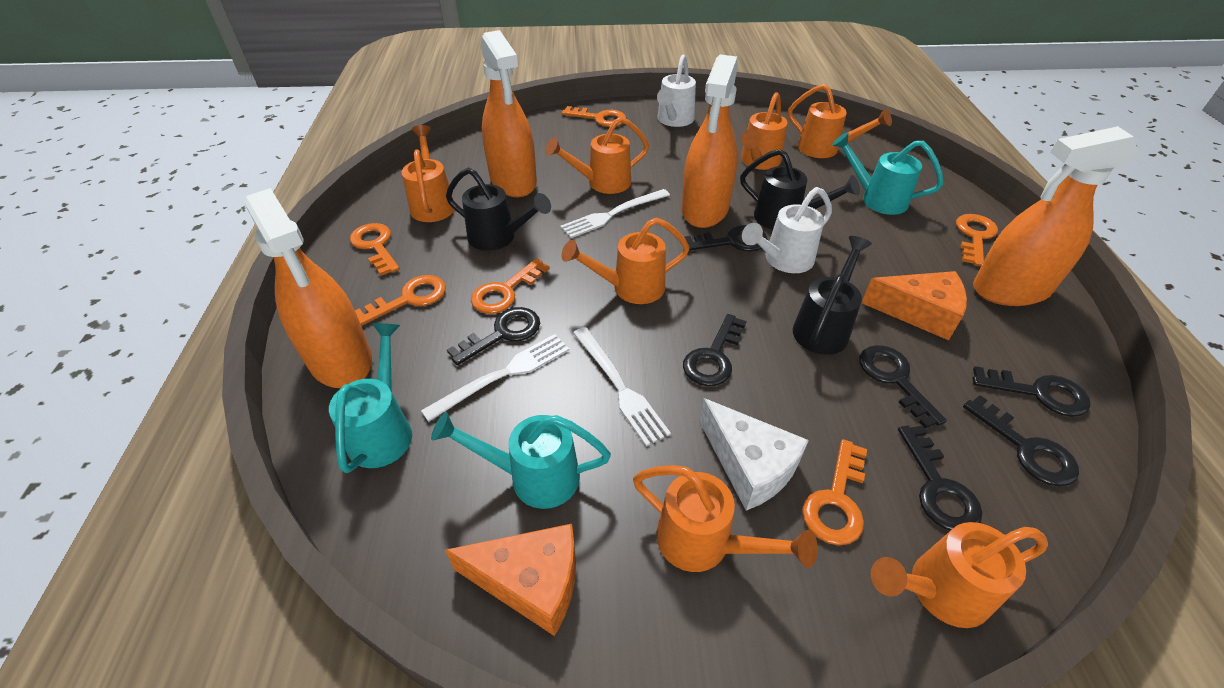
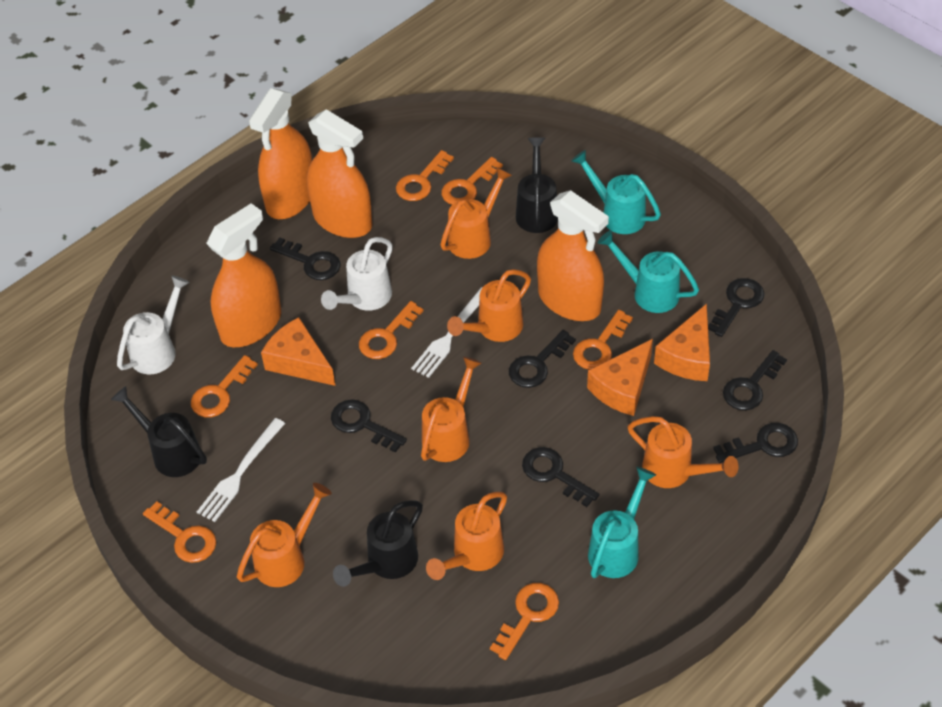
orange cheese: 2 -> 3
orange key: 6 -> 7
orange watering can: 7 -> 6
white cheese: 1 -> 0
white fork: 3 -> 2

